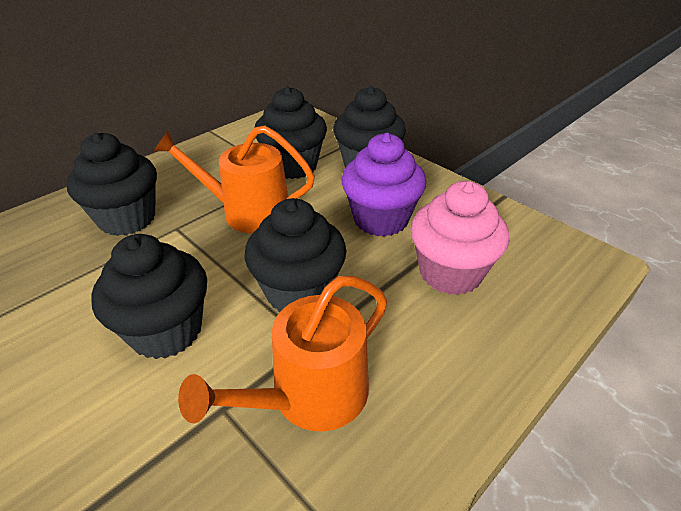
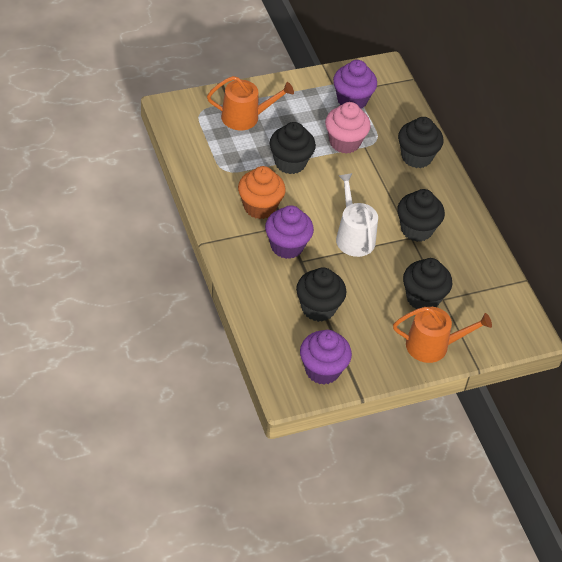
orange cupcake: 0 -> 1
purple cupcake: 1 -> 3
white watering can: 0 -> 1

